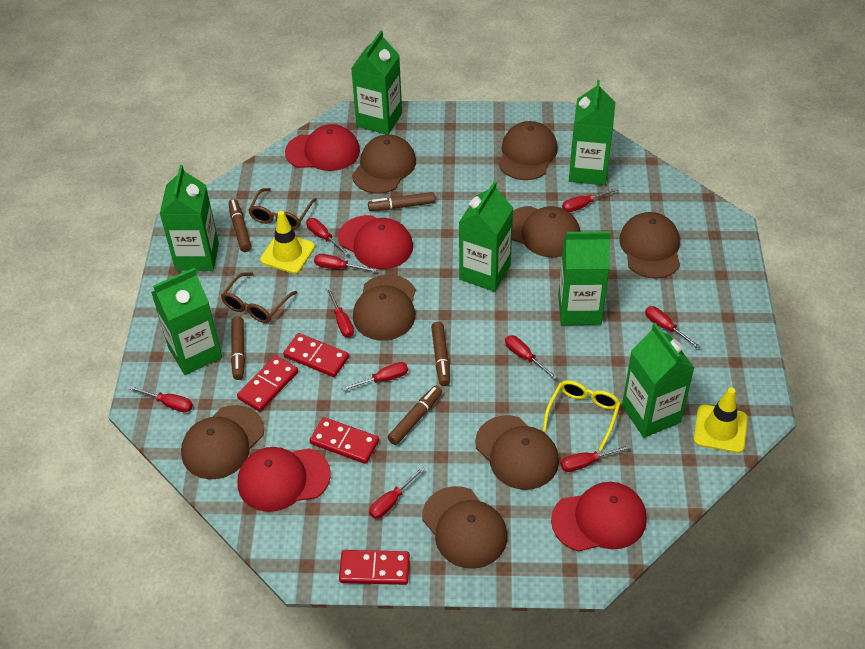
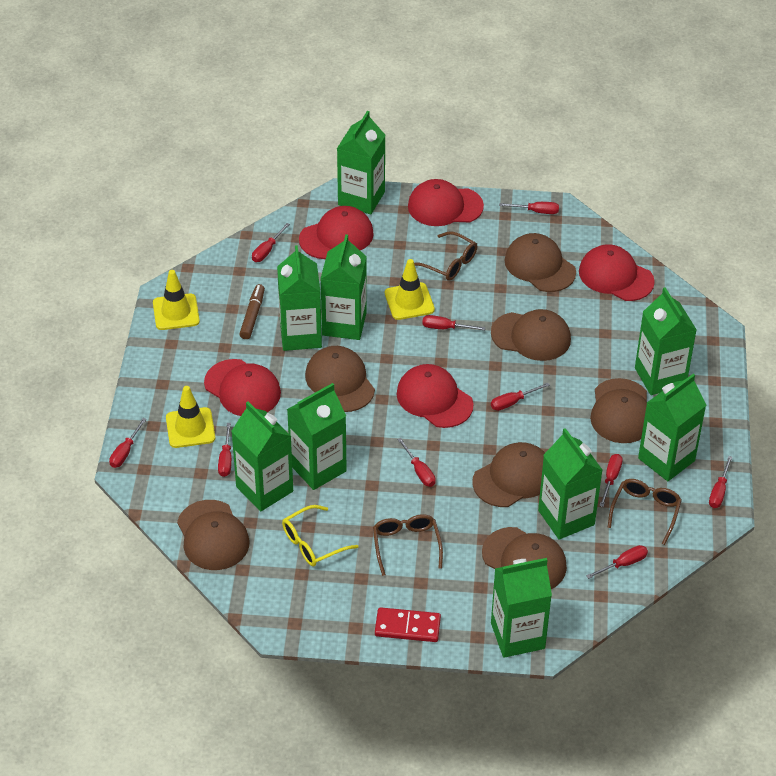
brown cap: 8 -> 7
brown glasses: 2 -> 3
brown marker: 5 -> 1
green carton: 7 -> 9
red cap: 4 -> 5
red domino: 4 -> 1
yellow traffic cone: 2 -> 3

